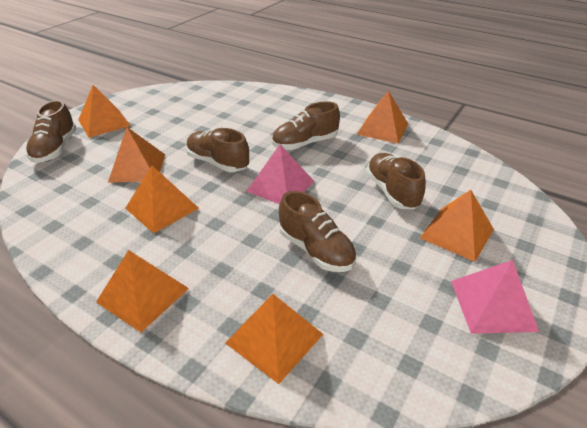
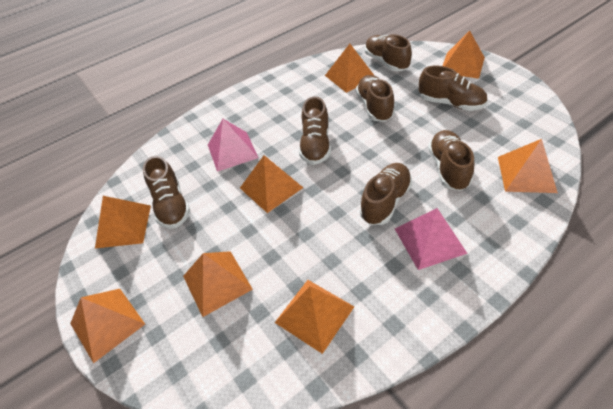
brown shoe: 5 -> 7
orange pyramid: 7 -> 8

